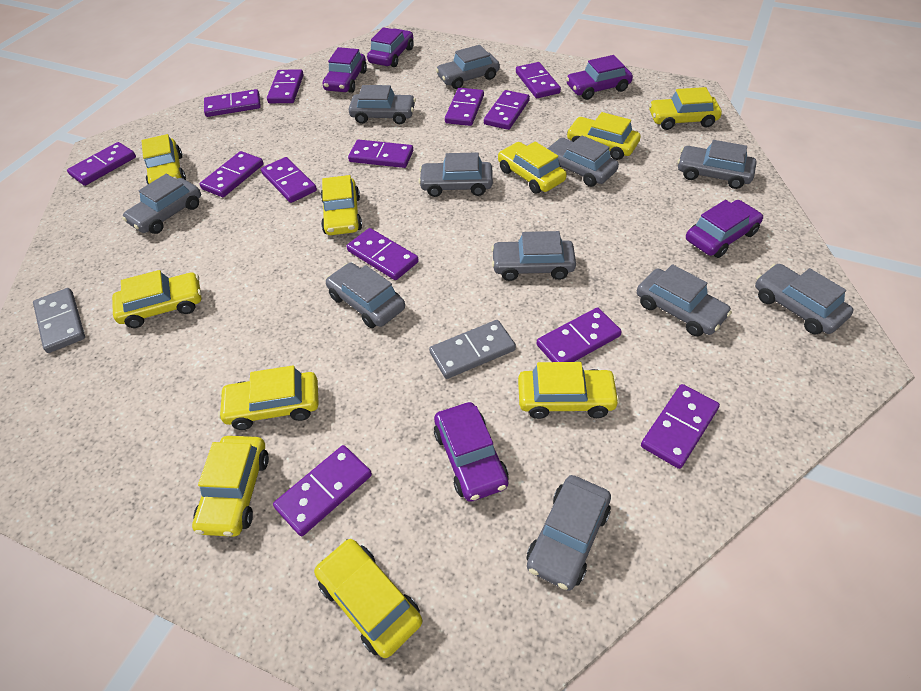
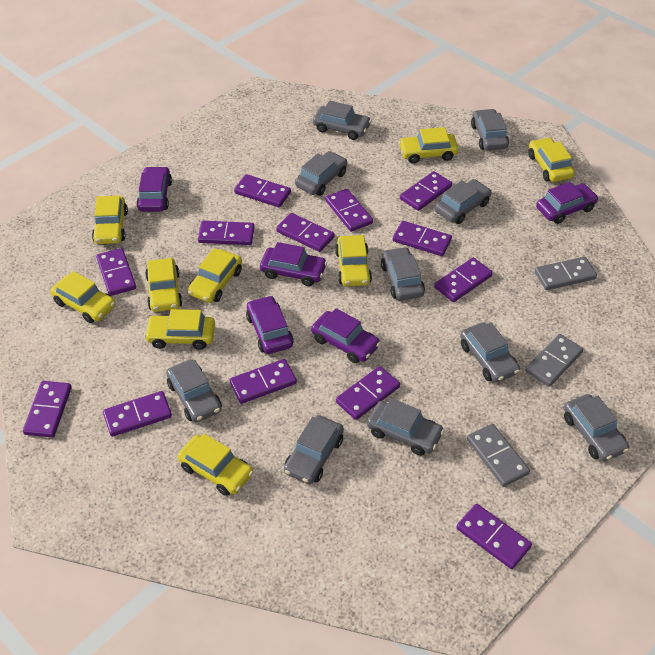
grey car: 11 -> 10
grey domino: 2 -> 3
yellow car: 10 -> 9

